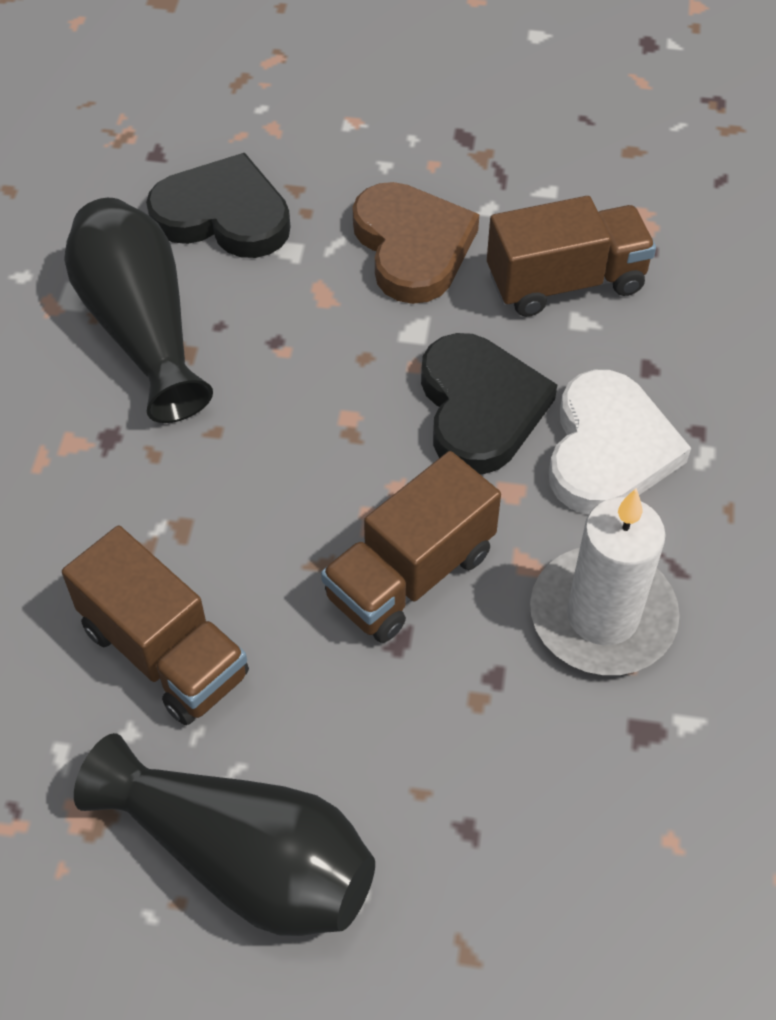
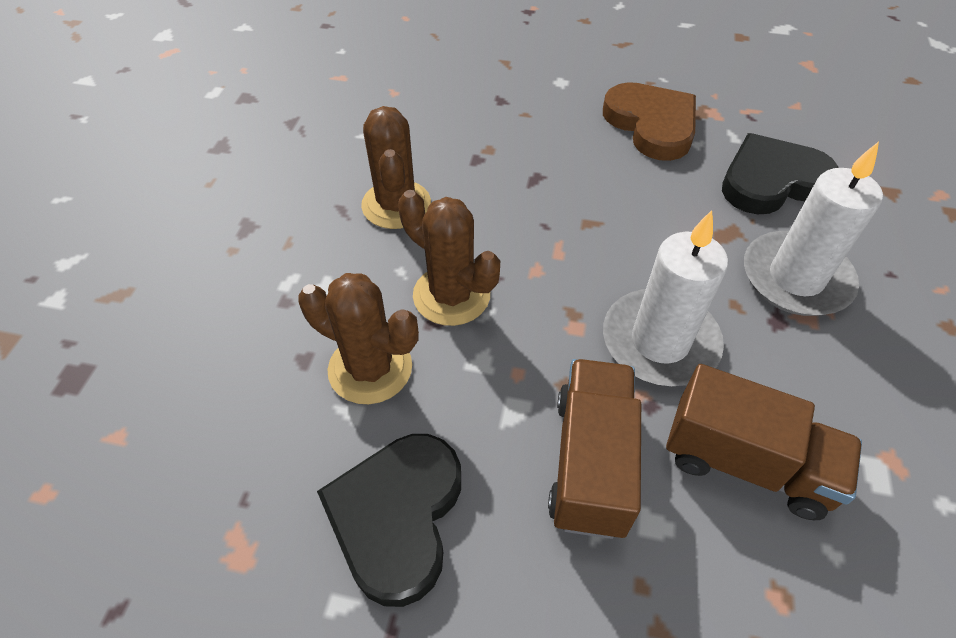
black vase: 2 -> 0
brown cactus: 0 -> 3
brown truck: 3 -> 2
white candle: 1 -> 2
white heart: 1 -> 0

